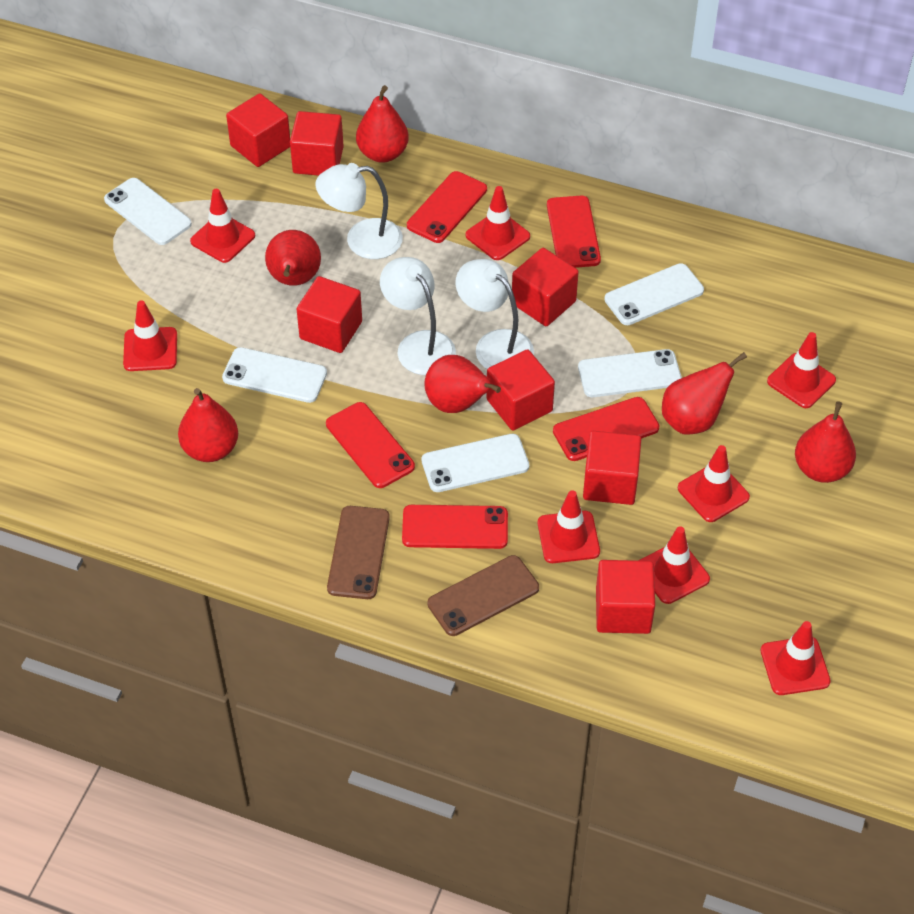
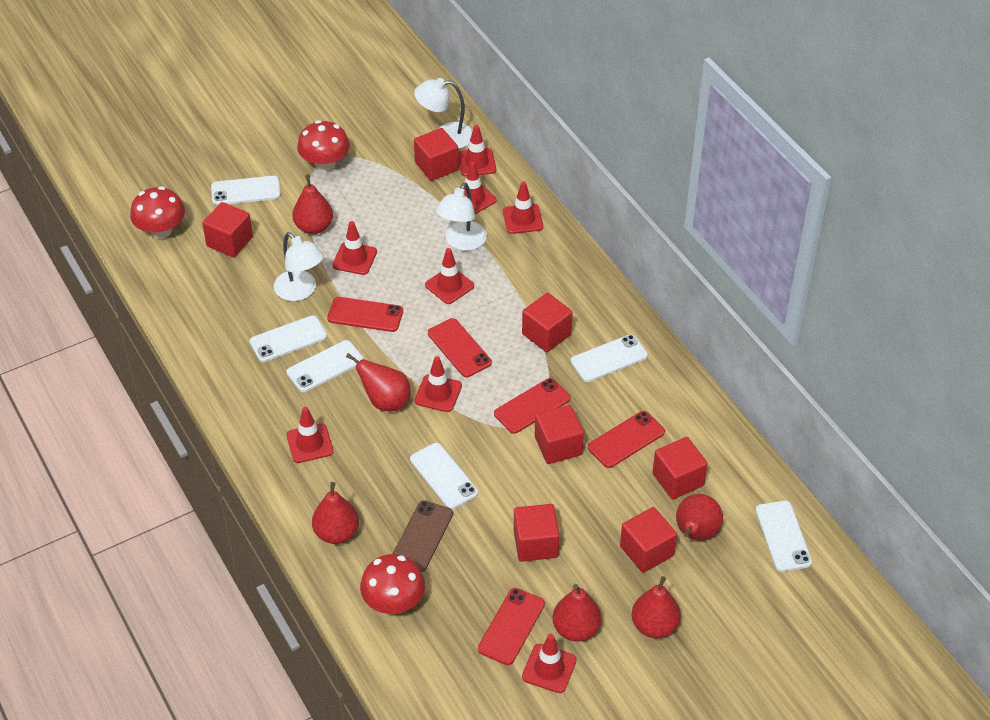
brown phone: 2 -> 1
red mushroom: 0 -> 3
white phone: 5 -> 6

